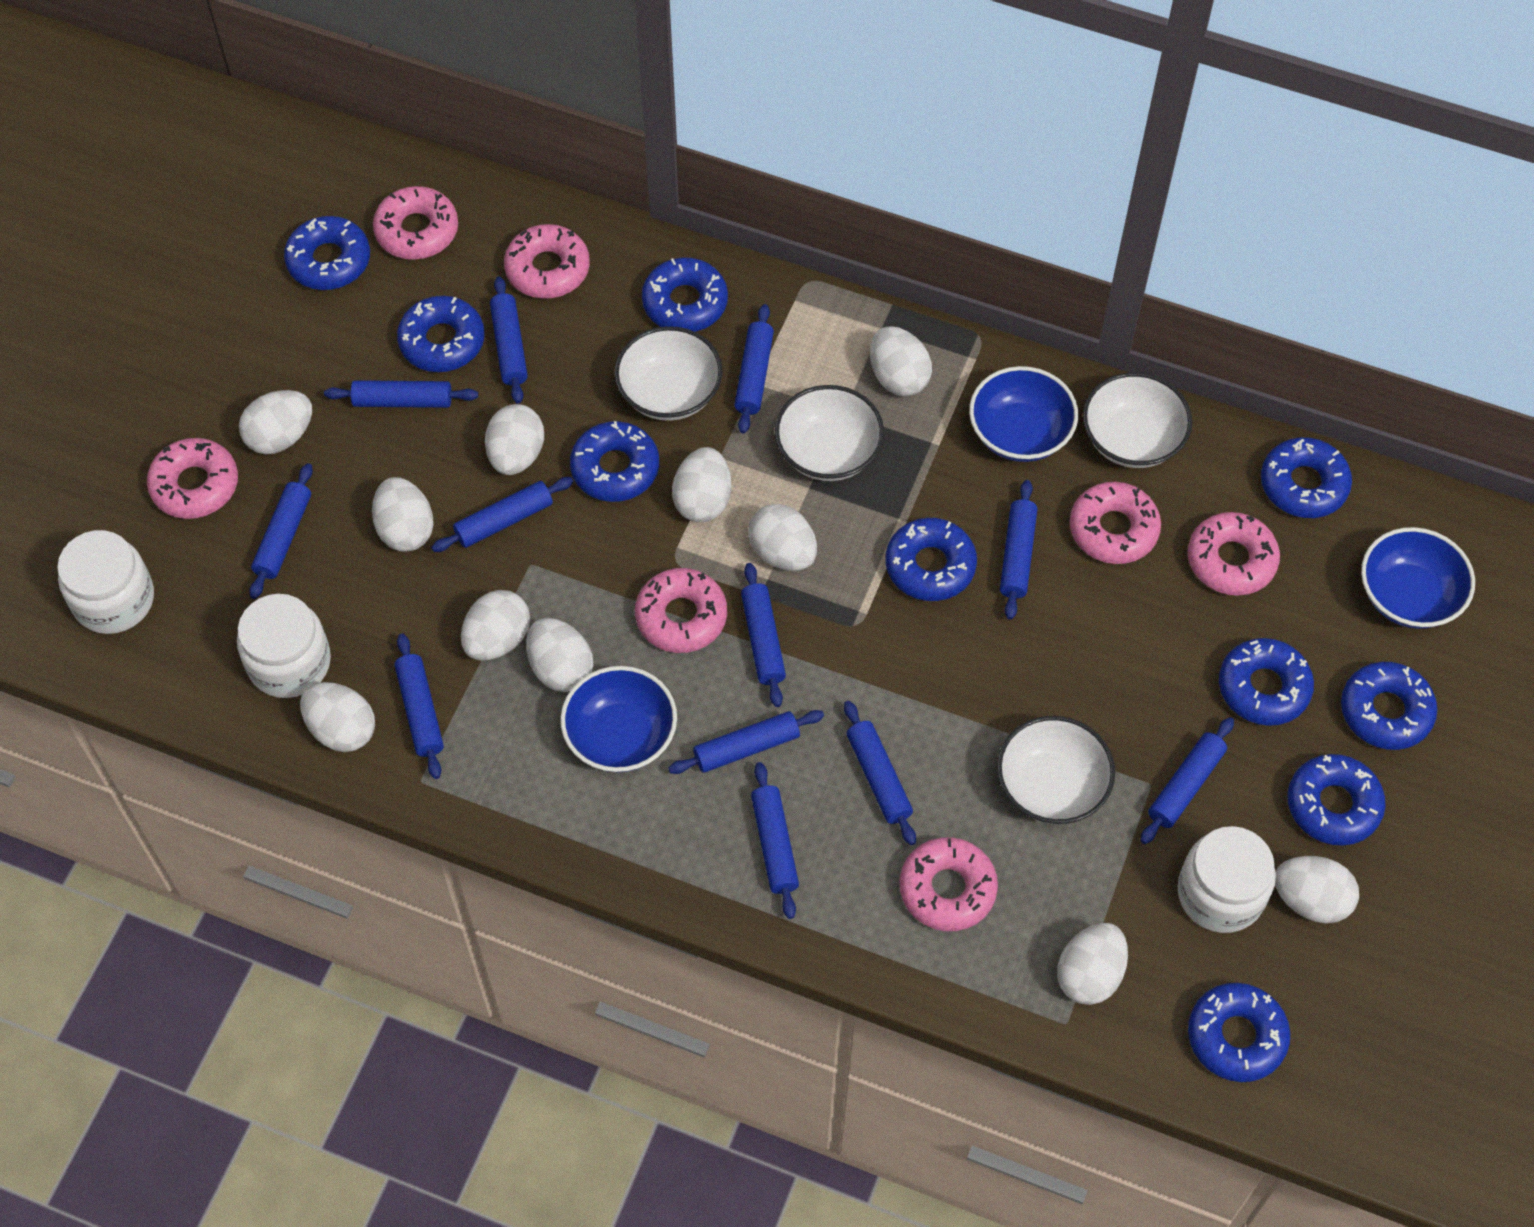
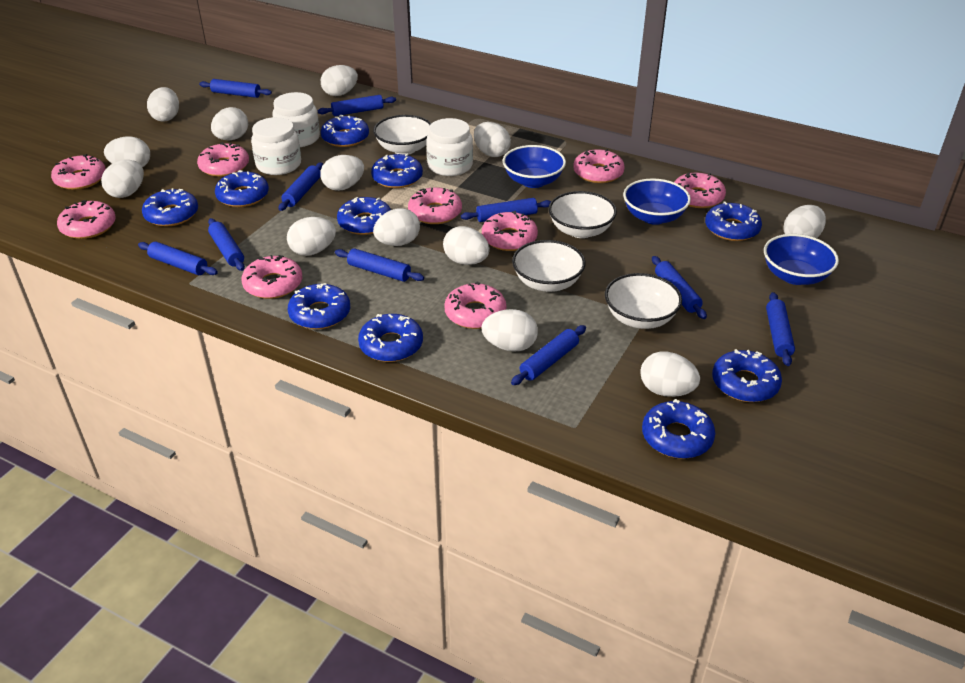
blue rolling pin: 12 -> 10
pink donut: 7 -> 9
white egg: 11 -> 13

